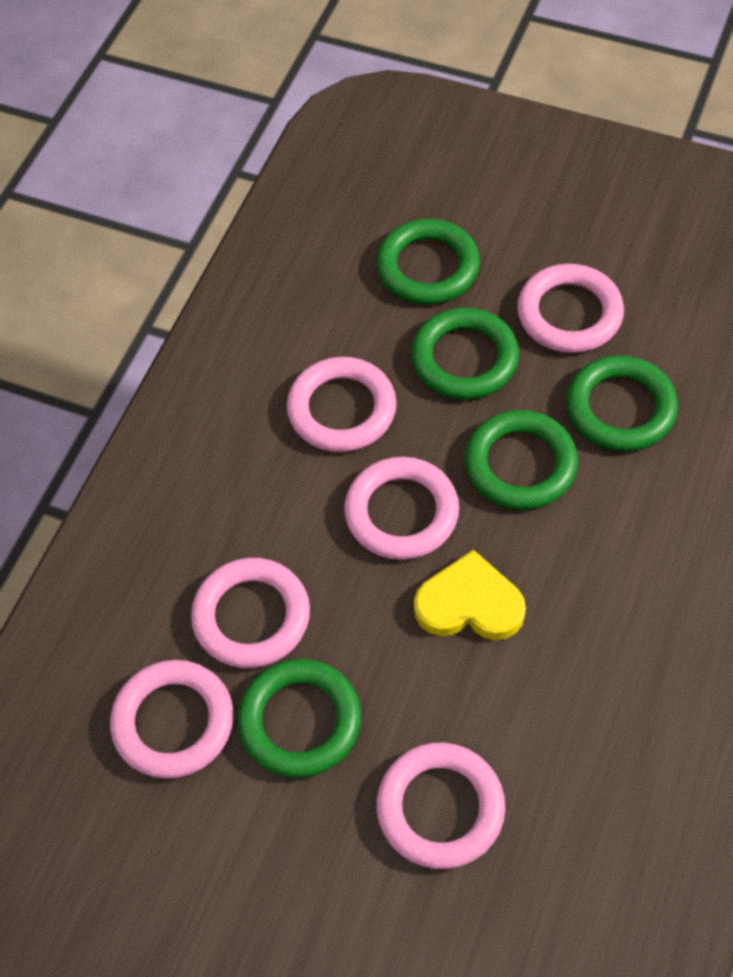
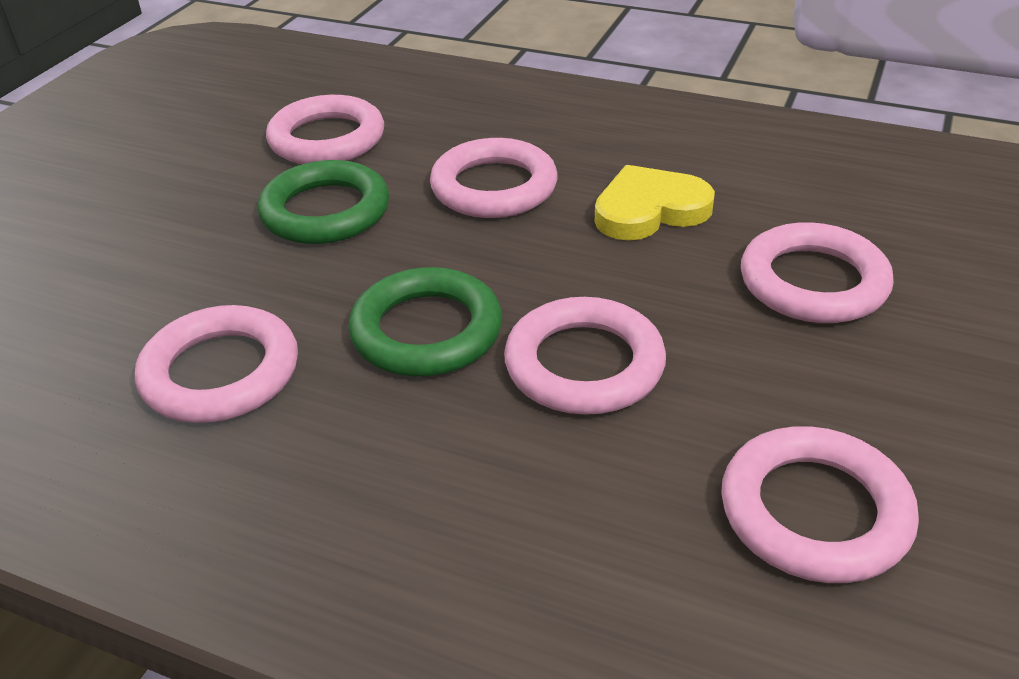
green ring: 5 -> 2

